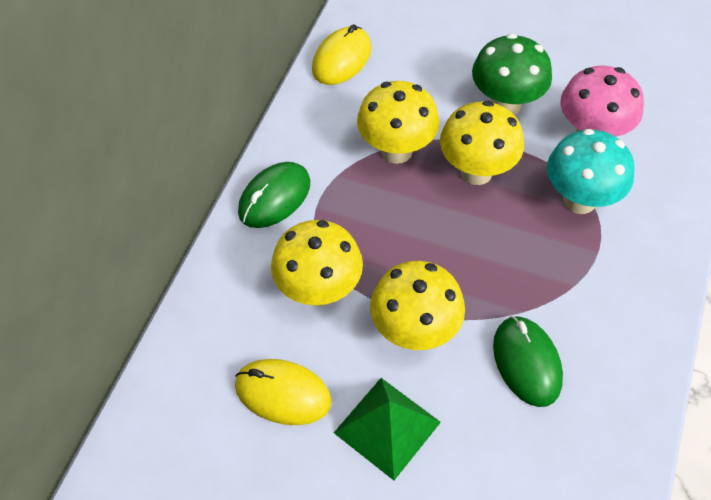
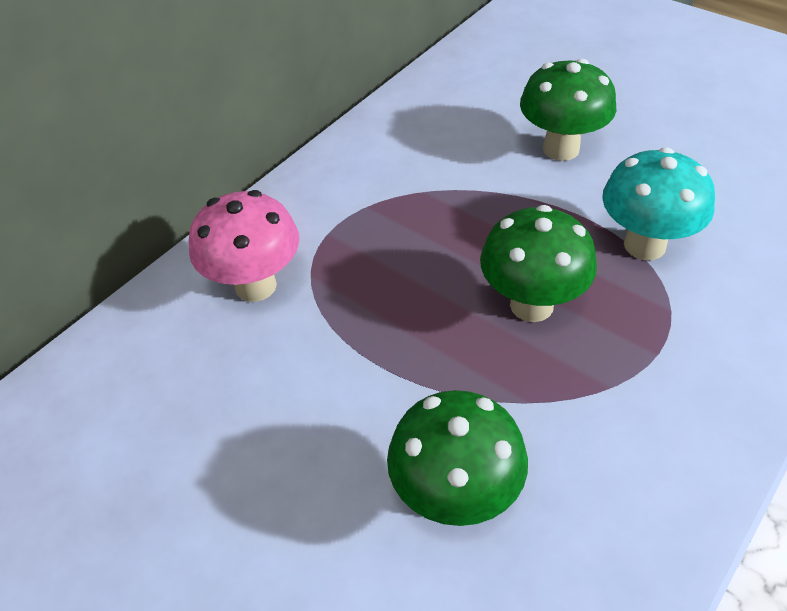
green mouse: 2 -> 0
green mushroom: 1 -> 3
green pyramid: 1 -> 0
yellow mouse: 2 -> 0
yellow mushroom: 4 -> 0

